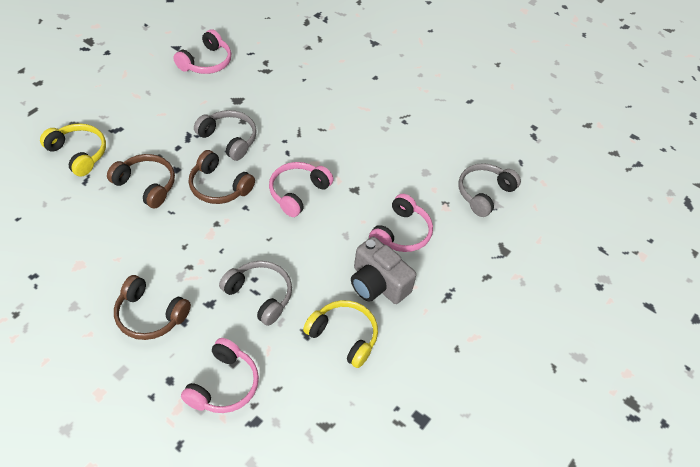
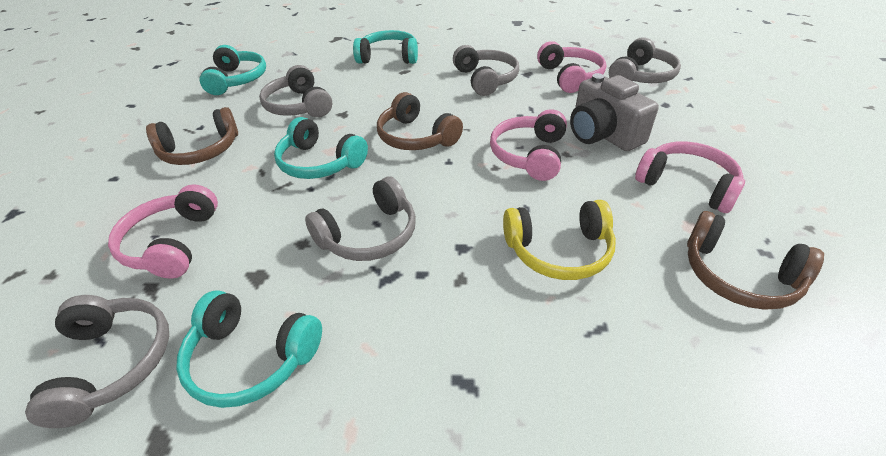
grey headphones: 3 -> 5
turquoise headphones: 0 -> 4
yellow headphones: 2 -> 1

